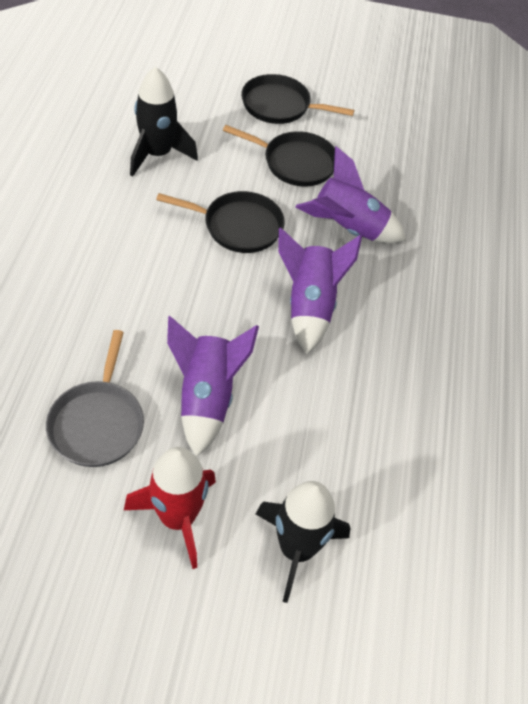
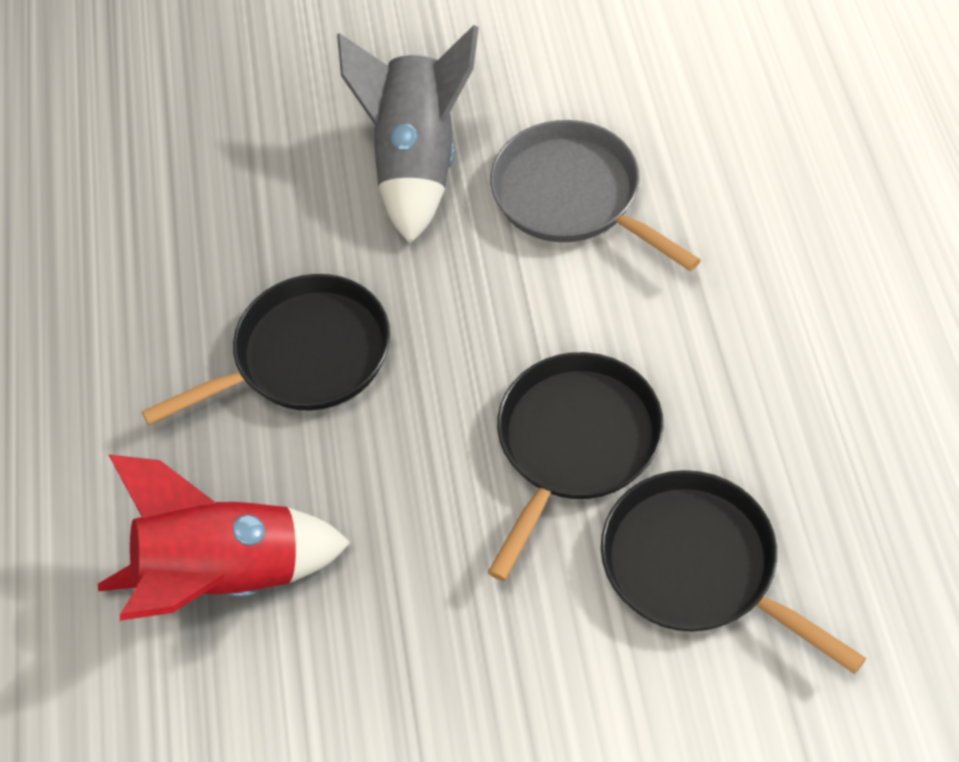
black rocket: 2 -> 0
grey rocket: 0 -> 1
purple rocket: 3 -> 0

